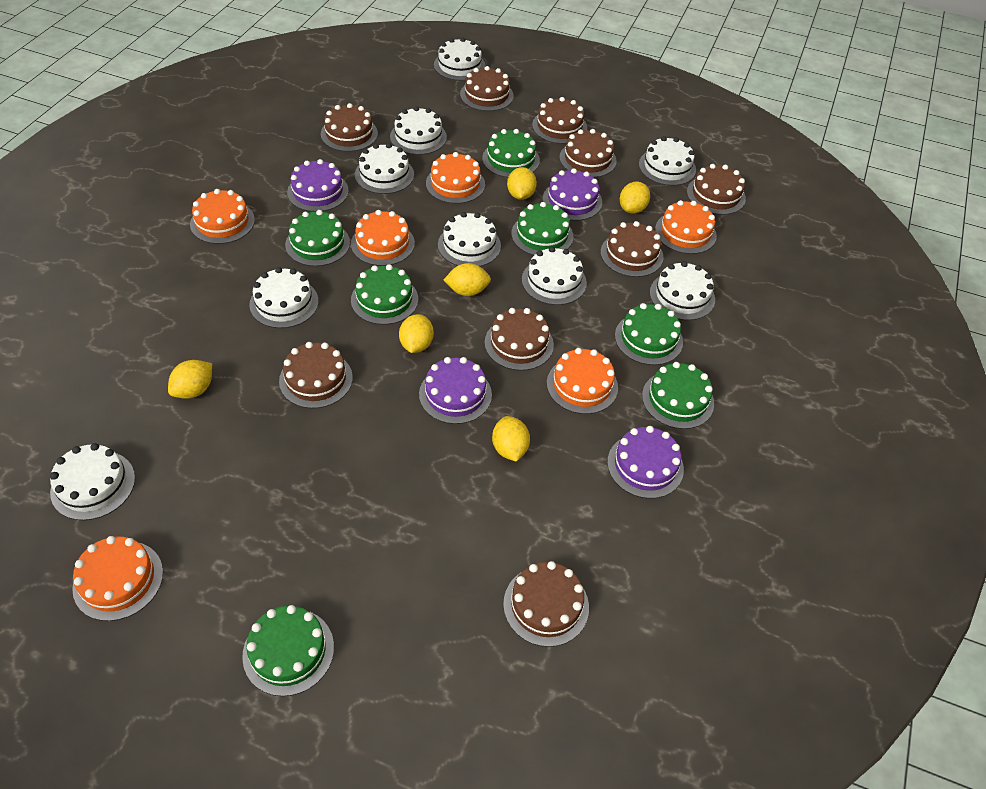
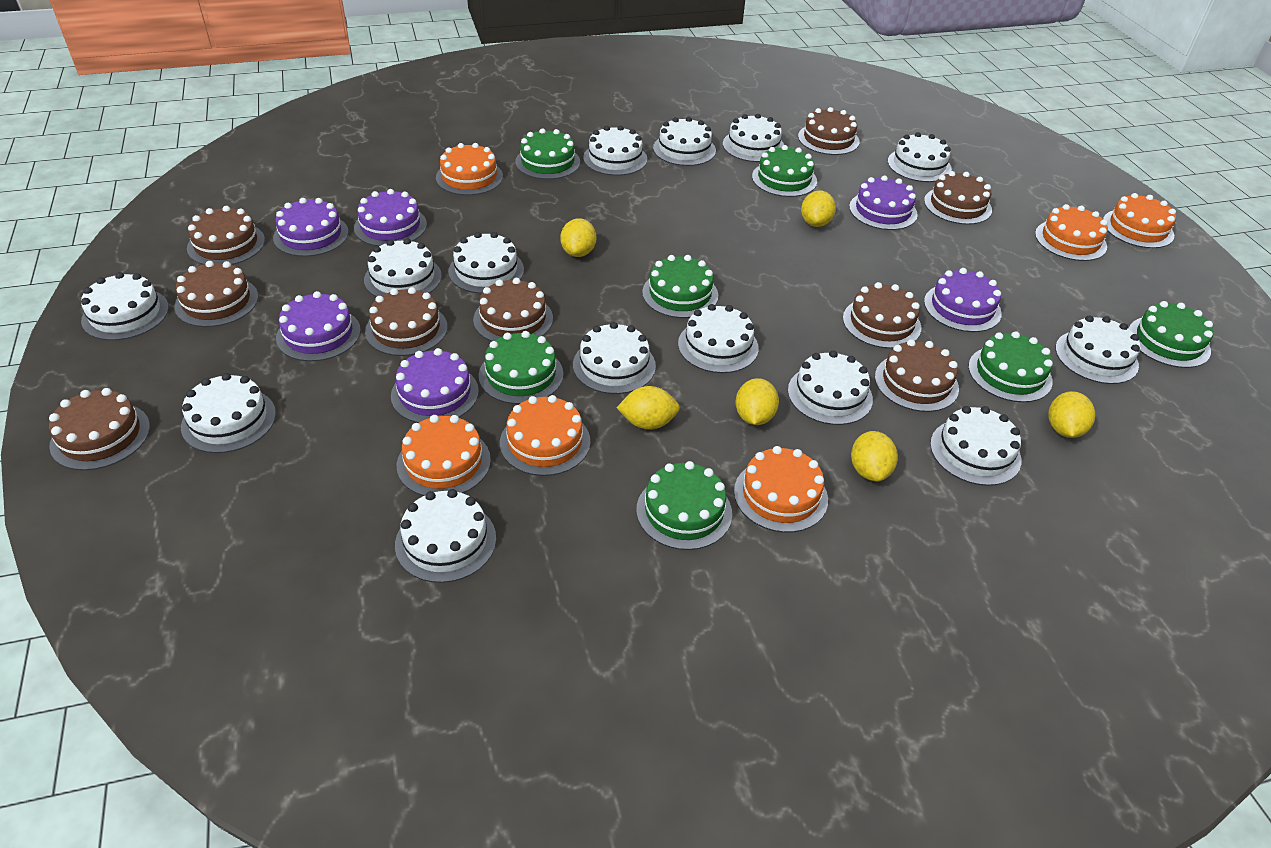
purple cake: 4 -> 6
white cake: 9 -> 14

